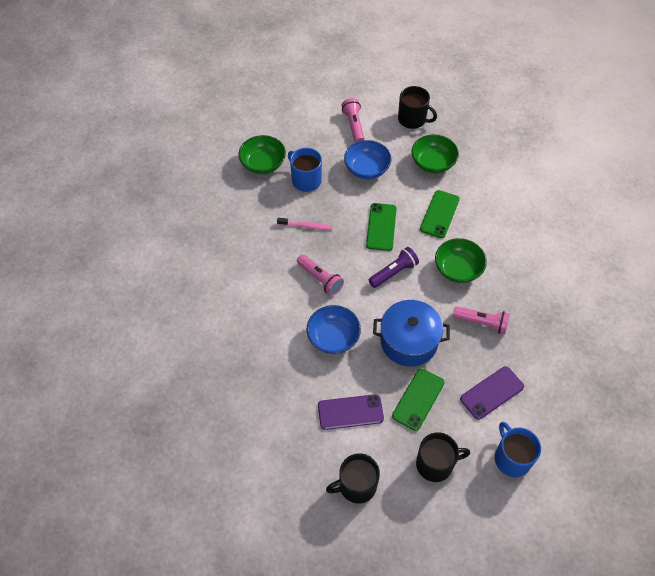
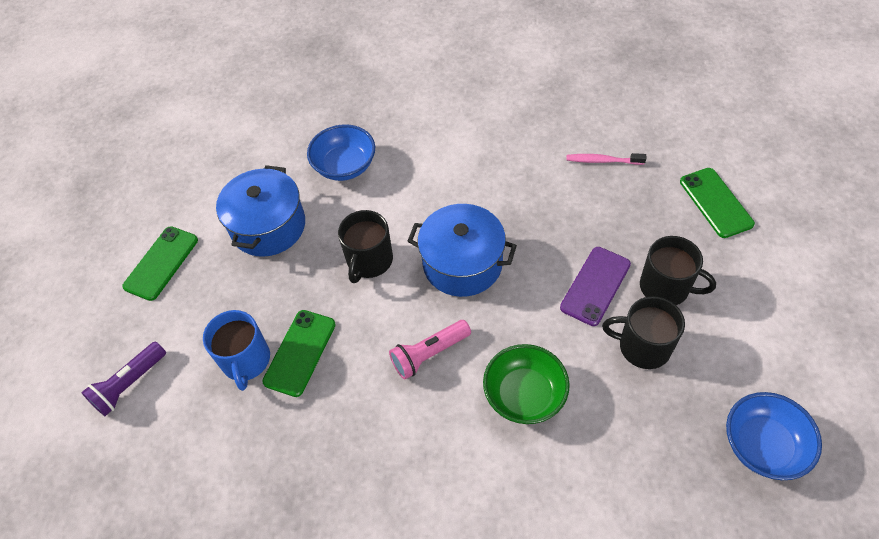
blue mug: 2 -> 1
blue pot: 1 -> 2
green bowl: 3 -> 1
pink flashlight: 3 -> 1
purple phone: 2 -> 1

